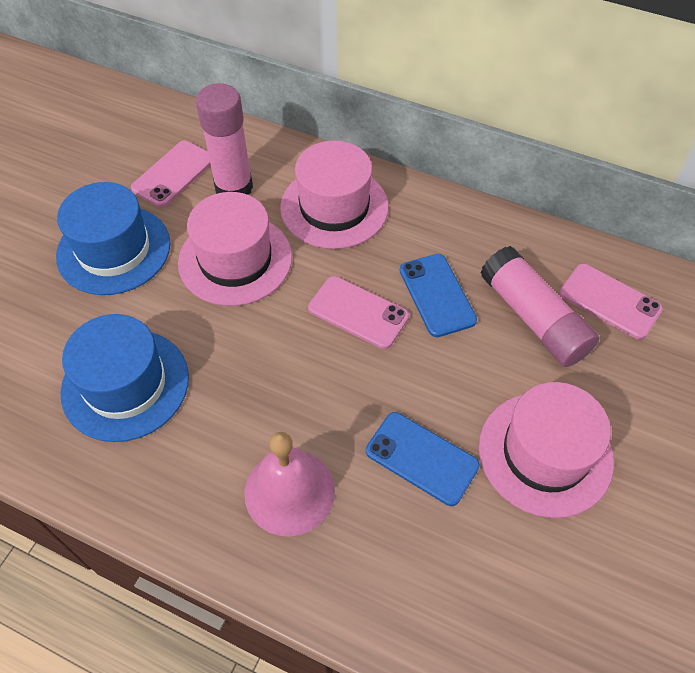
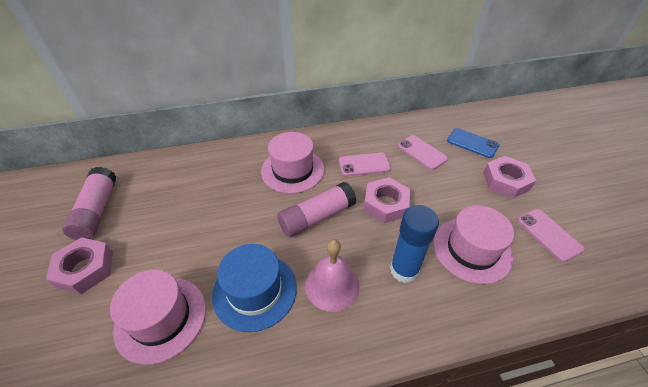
blue glue stick: 0 -> 1
blue hat: 2 -> 1
blue phone: 2 -> 1
pink nut: 0 -> 3

